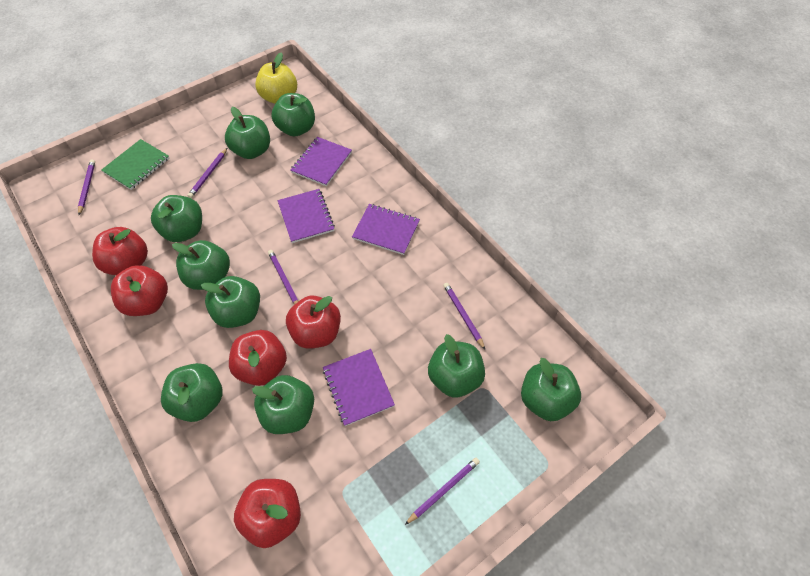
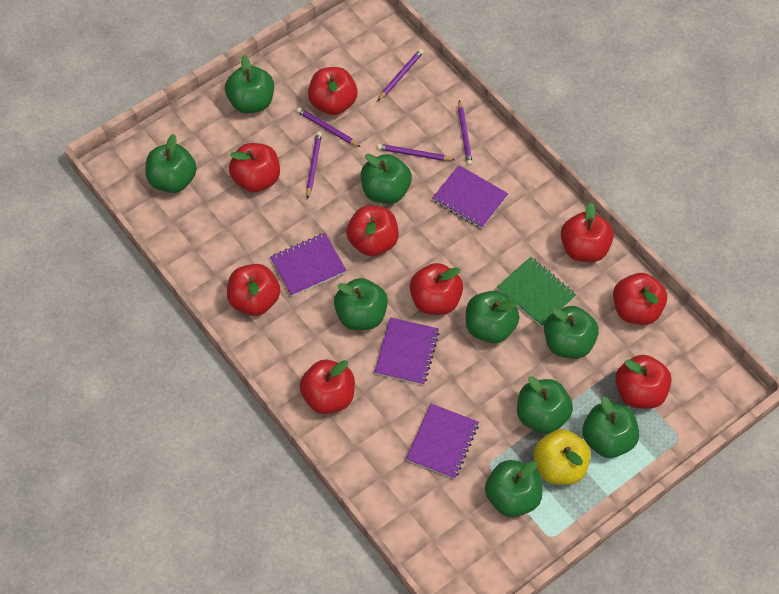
red apple: 5 -> 9

